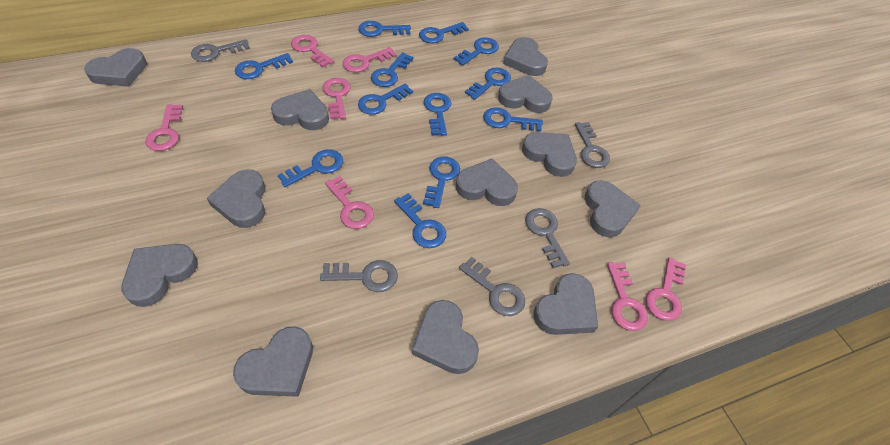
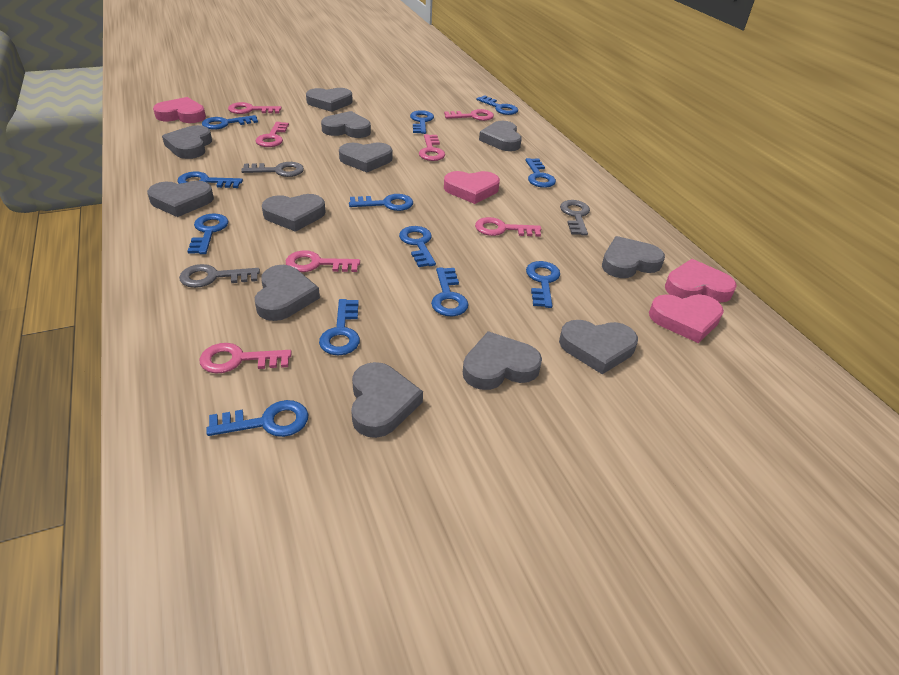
grey key: 5 -> 3
pink heart: 0 -> 4

